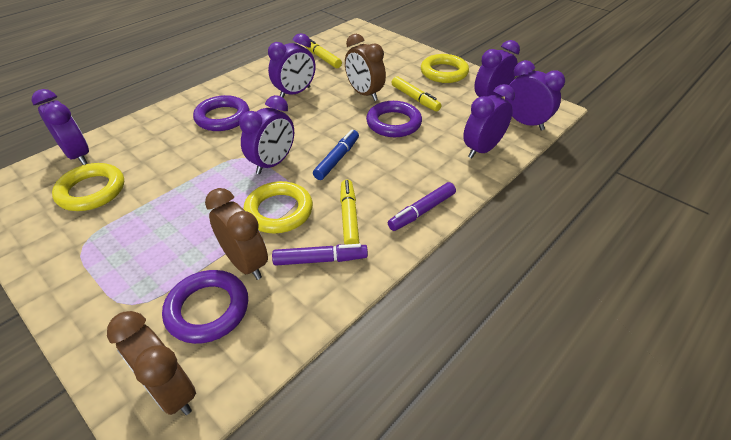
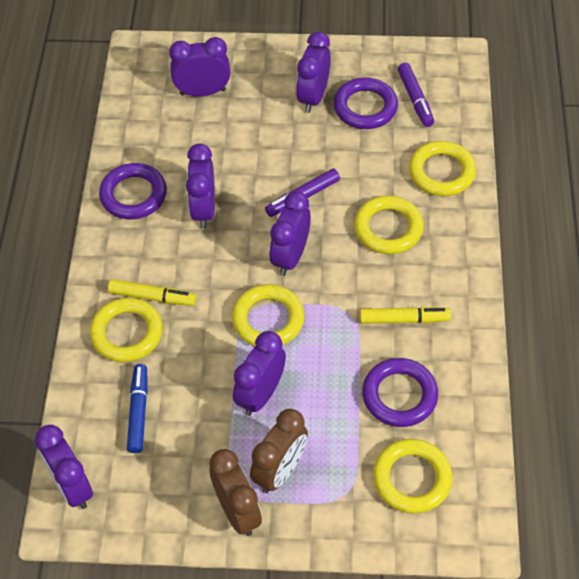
brown clock: 3 -> 2
yellow marker: 3 -> 2
yellow ring: 3 -> 5

